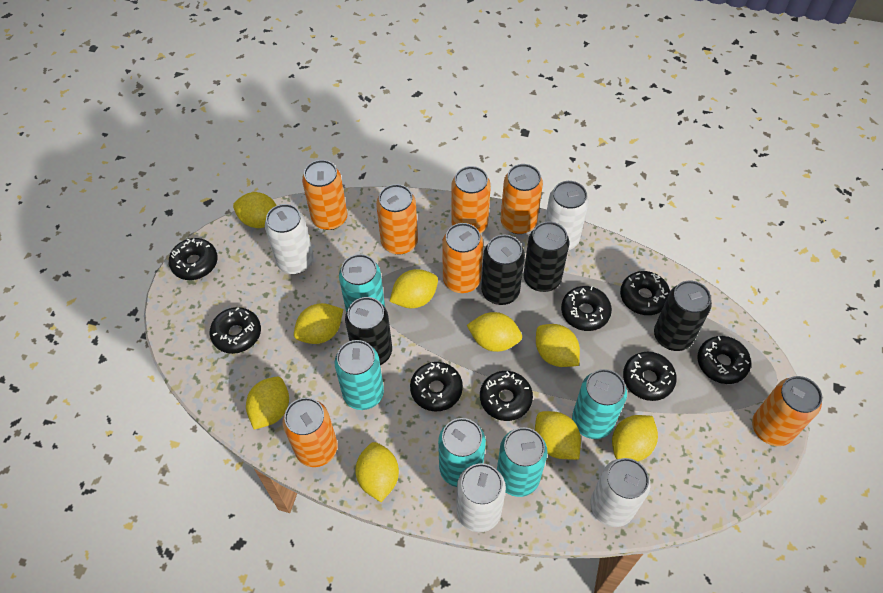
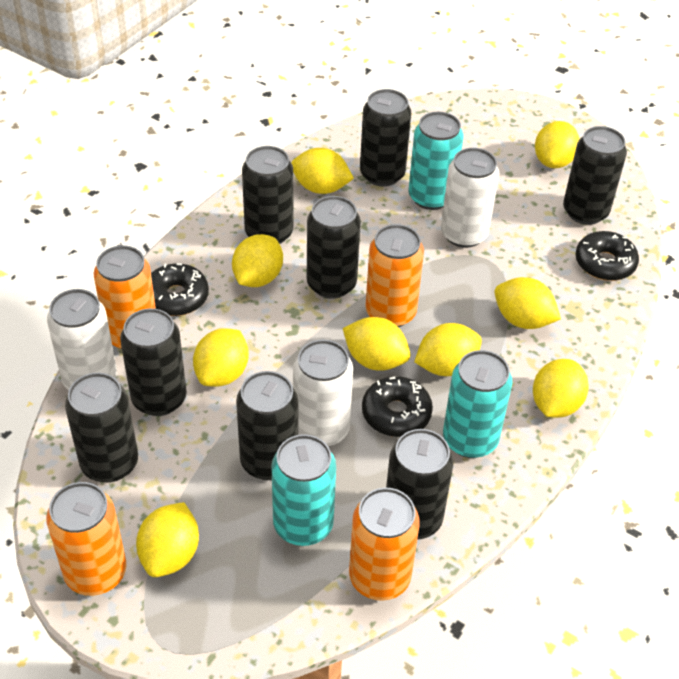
black can: 4 -> 8
black donut: 8 -> 3
orange can: 7 -> 4
turquoise can: 5 -> 3
white can: 4 -> 3

